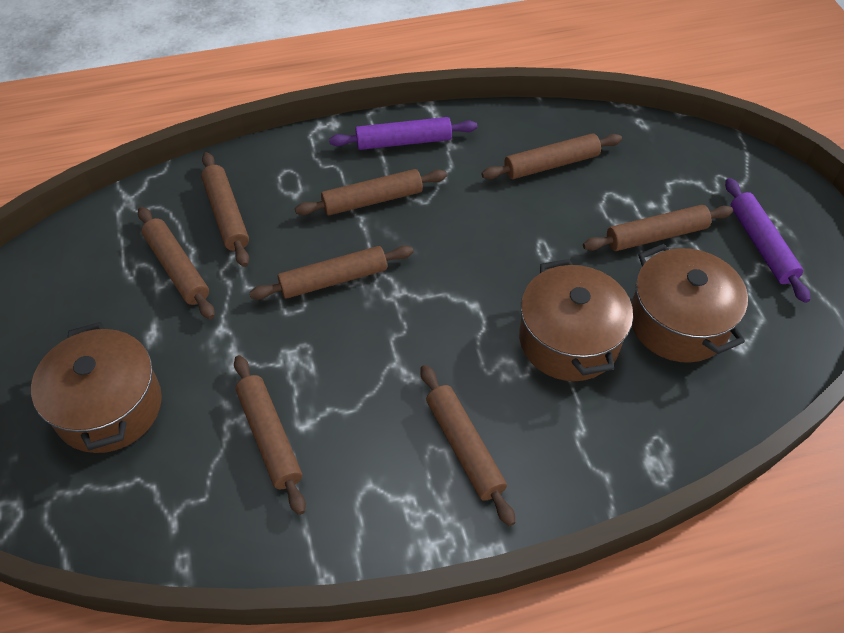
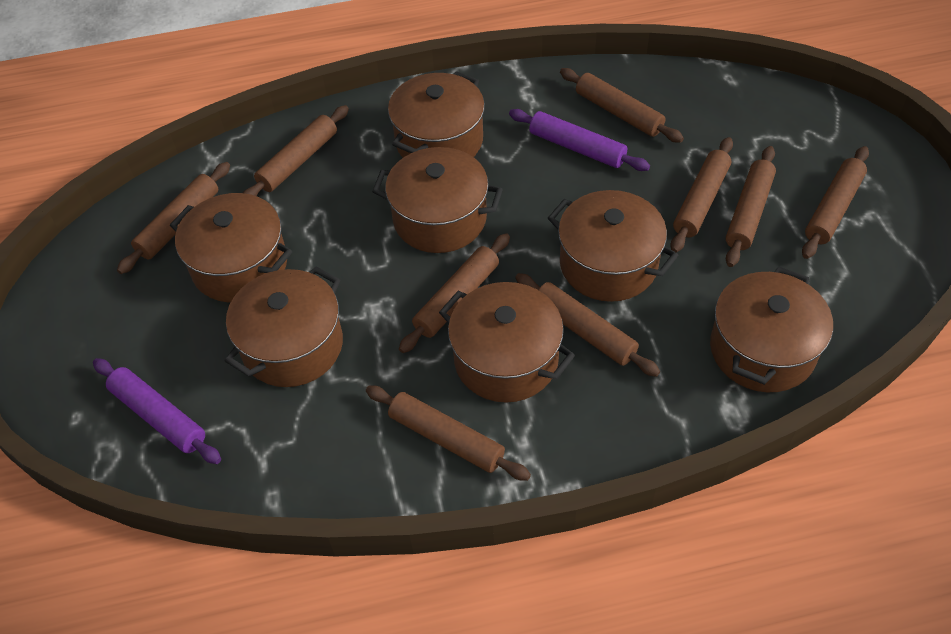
brown pot: 3 -> 7
brown rolling pin: 8 -> 9

